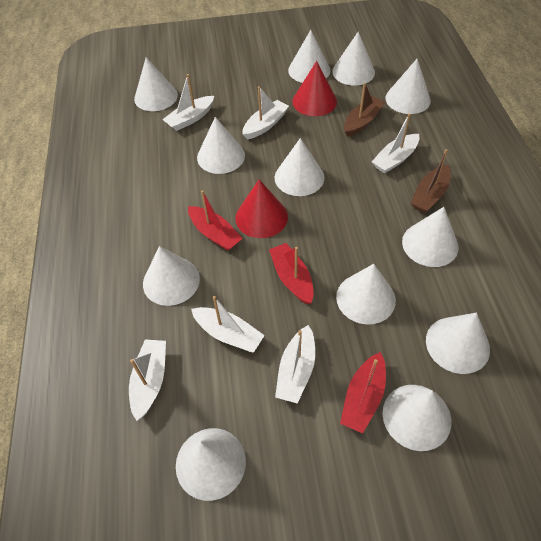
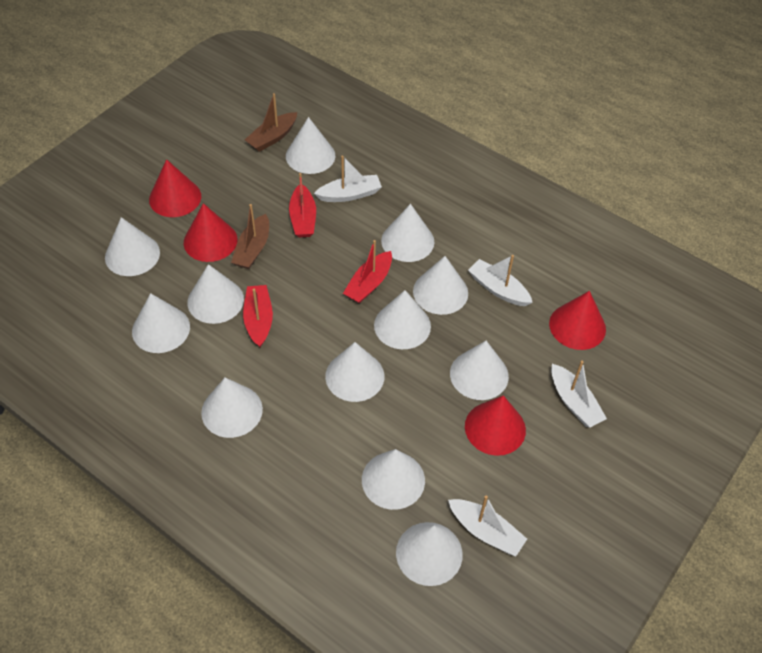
red cone: 2 -> 4
white boat: 6 -> 4

